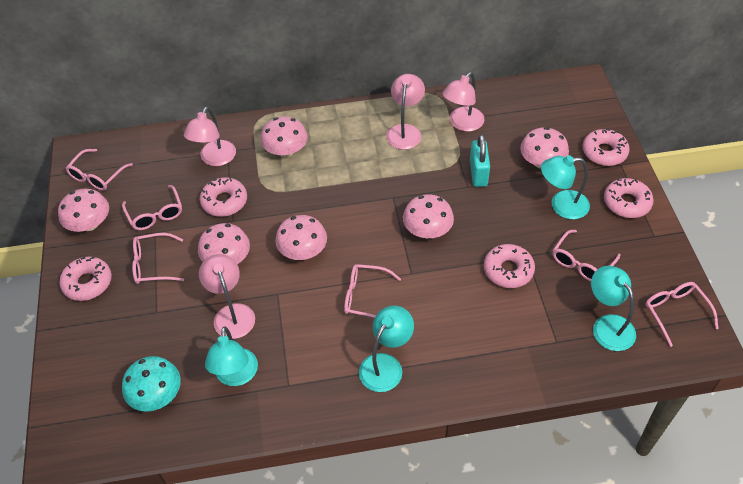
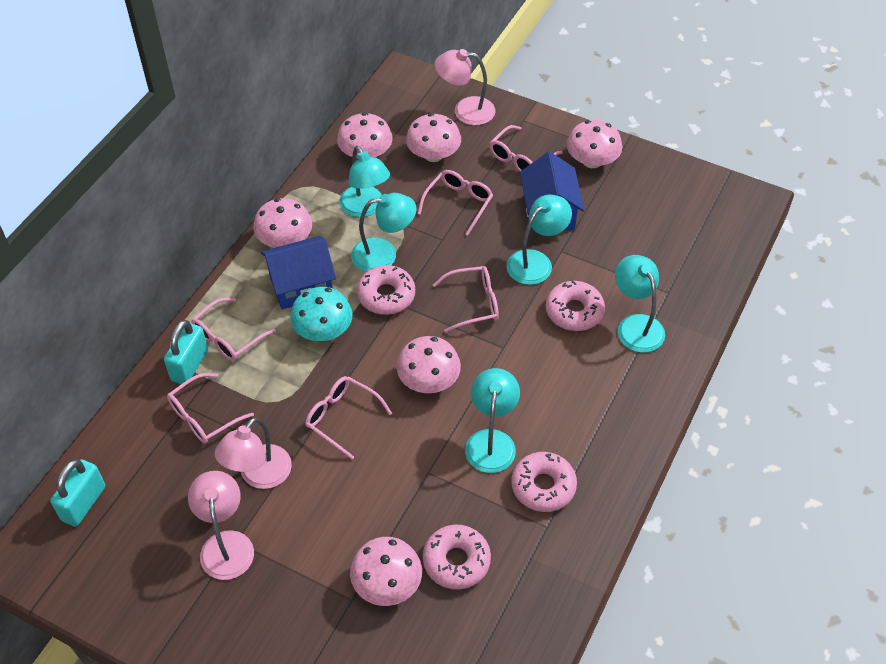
blue house: 0 -> 2
pink donut: 5 -> 4
pink lamp: 4 -> 3
turquoise lamp: 4 -> 5
turquoise padlock: 1 -> 2

